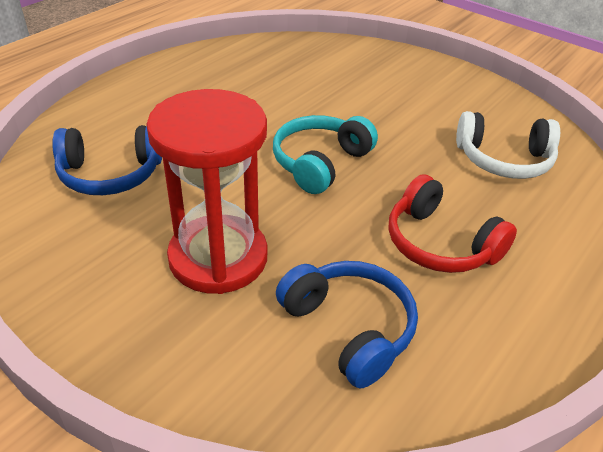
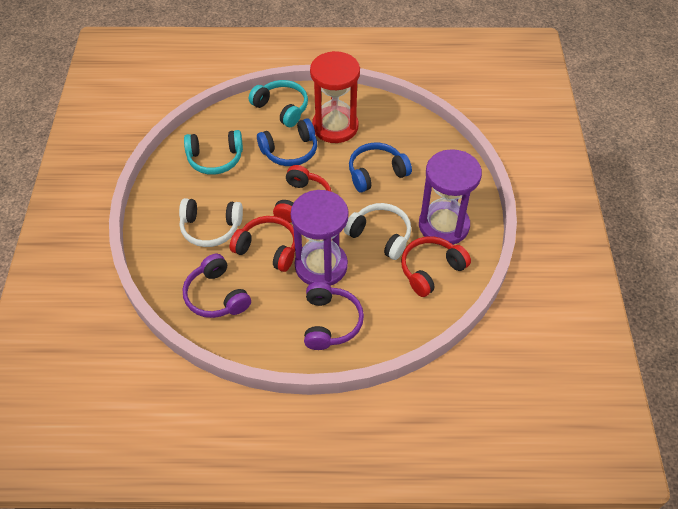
purple headphones: 0 -> 2
purple hourglass: 0 -> 2
red headphones: 1 -> 3
turquoise headphones: 1 -> 2
white headphones: 1 -> 2

